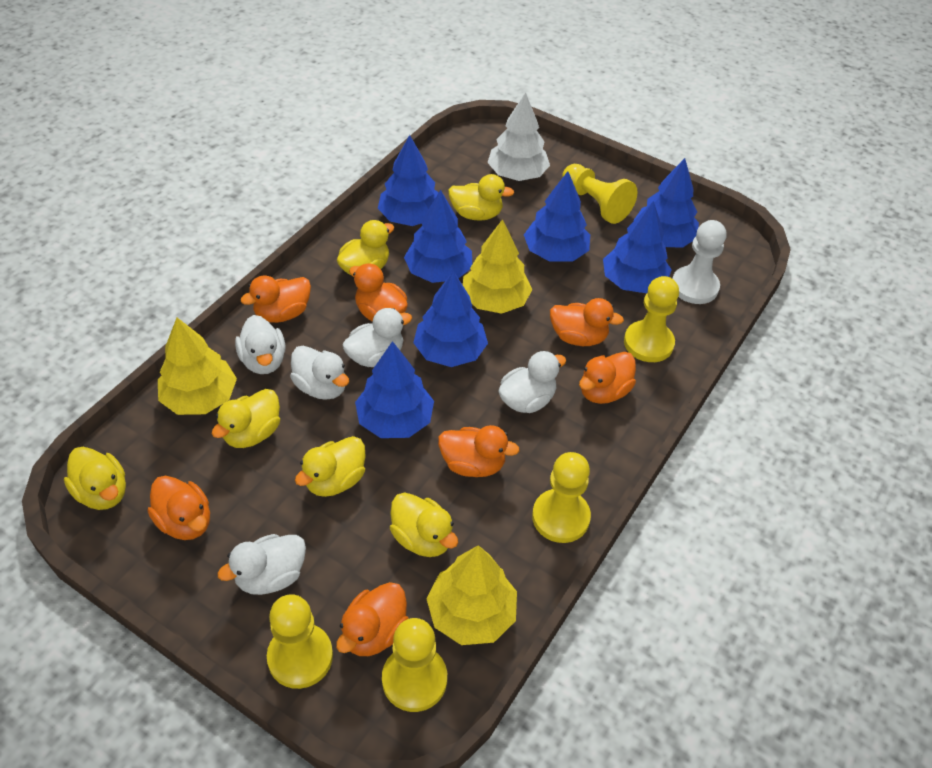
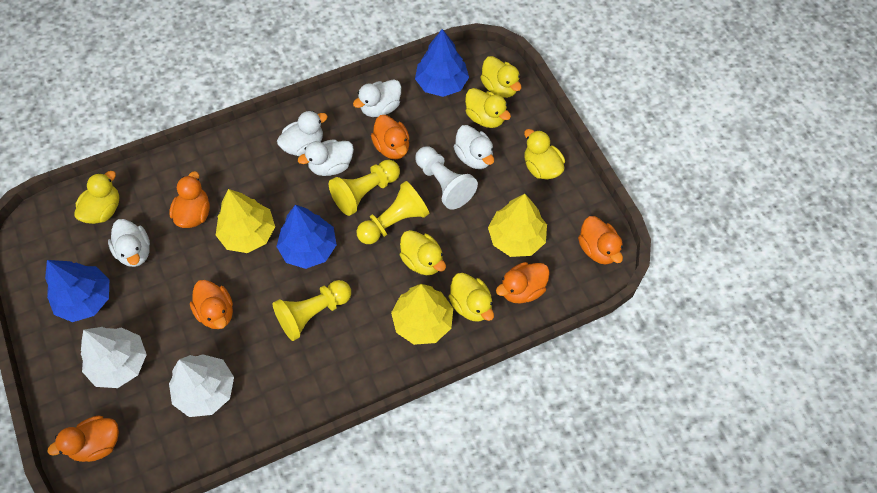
blue tree: 7 -> 3
orange duck: 7 -> 6
white tree: 1 -> 2
yellow pawn: 5 -> 3

